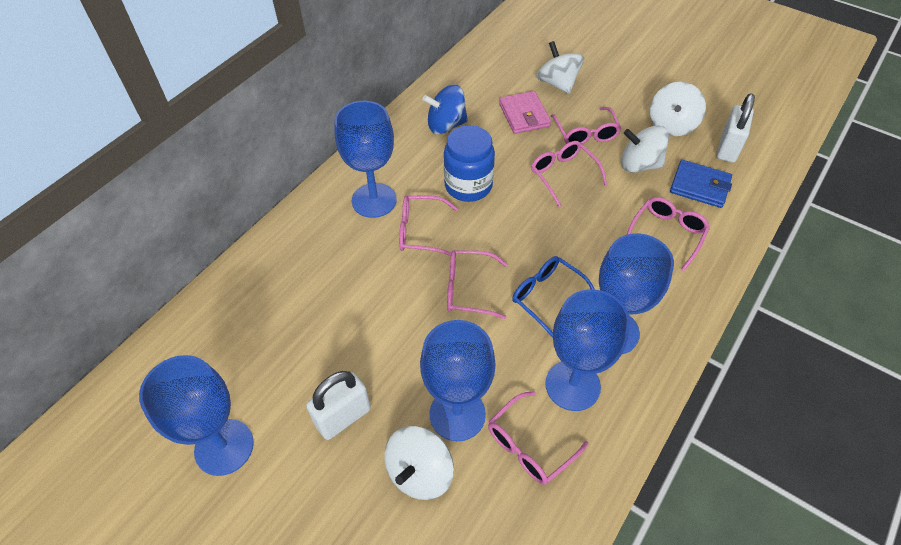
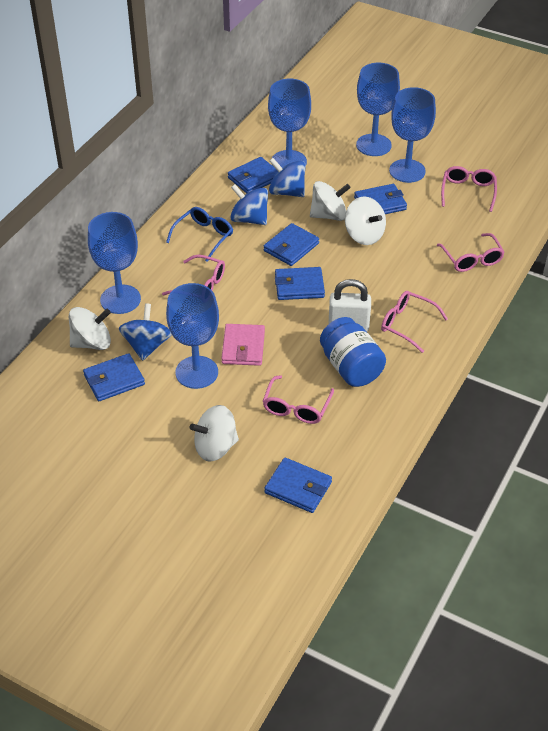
blue spinning top: 1 -> 3
blue wallet: 1 -> 6
pink glasses: 6 -> 5
white padlock: 2 -> 1

